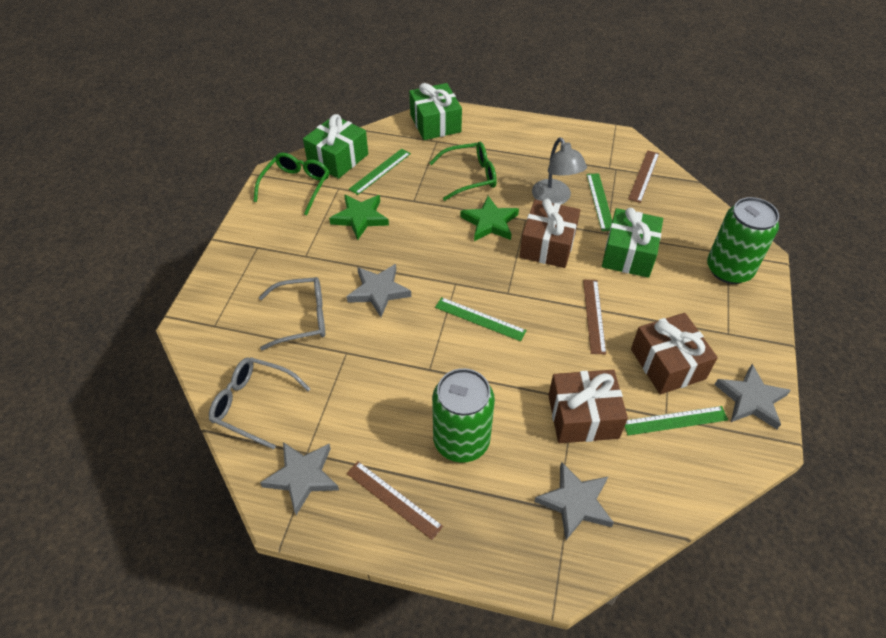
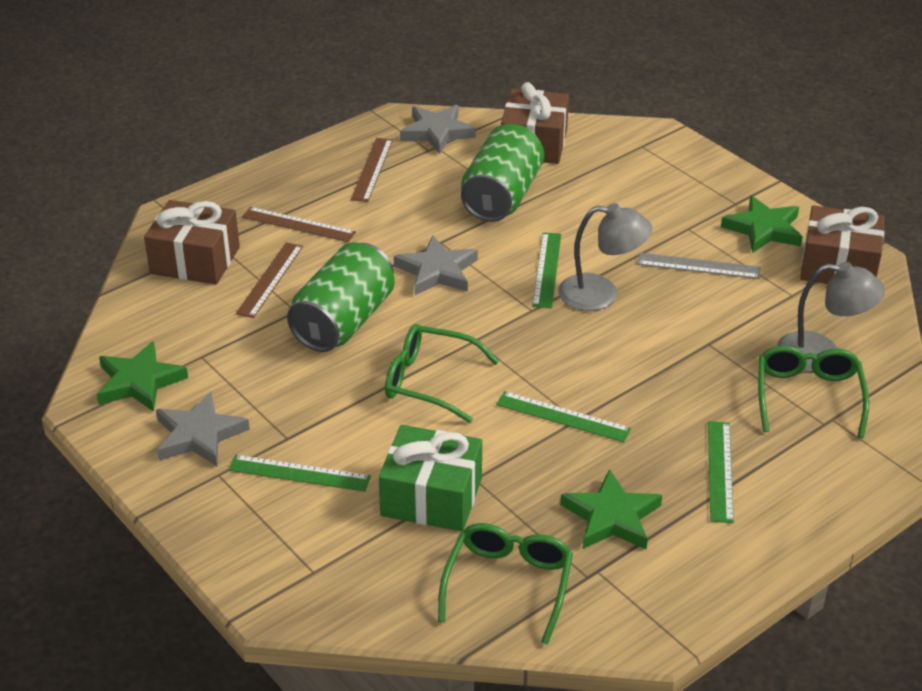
green gift: 3 -> 1
green glasses: 2 -> 3
green star: 2 -> 3
grey glasses: 2 -> 0
grey lamp: 1 -> 2
grey ruler: 0 -> 1
grey star: 4 -> 3

